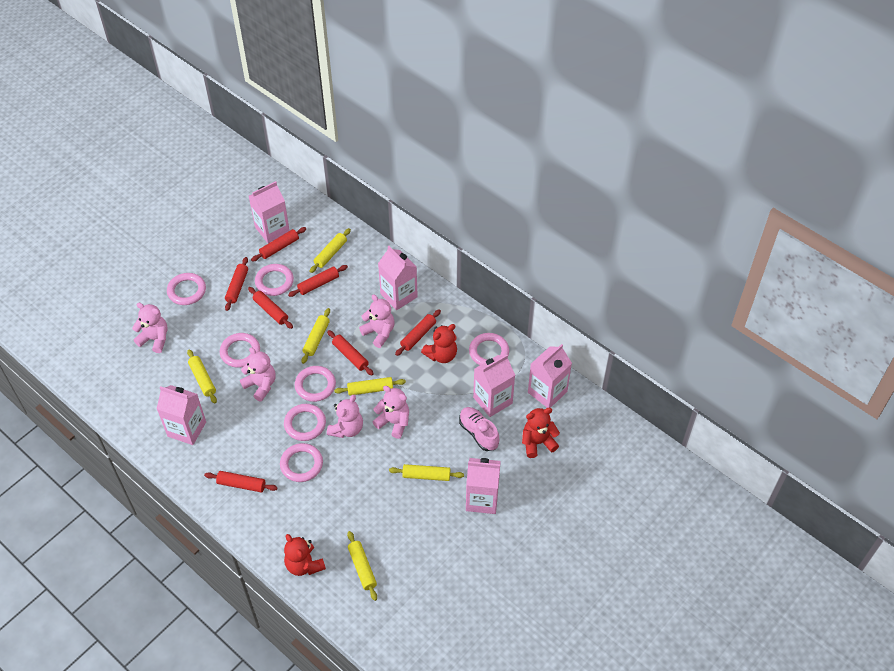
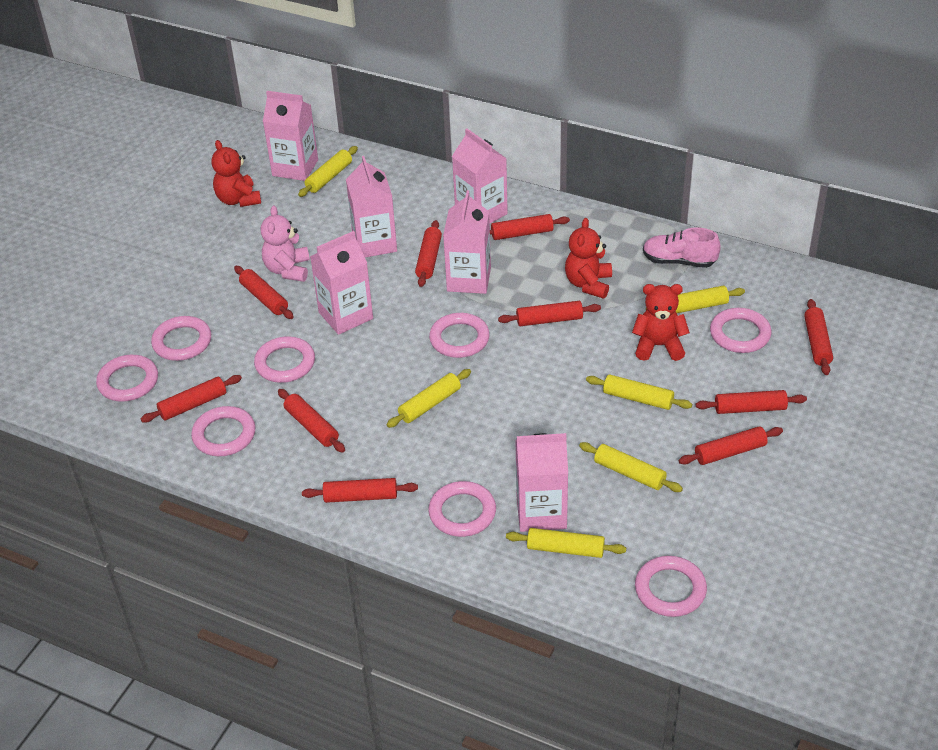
pink ring: 7 -> 8
pink teddy bear: 5 -> 1
red rolling pin: 7 -> 10

